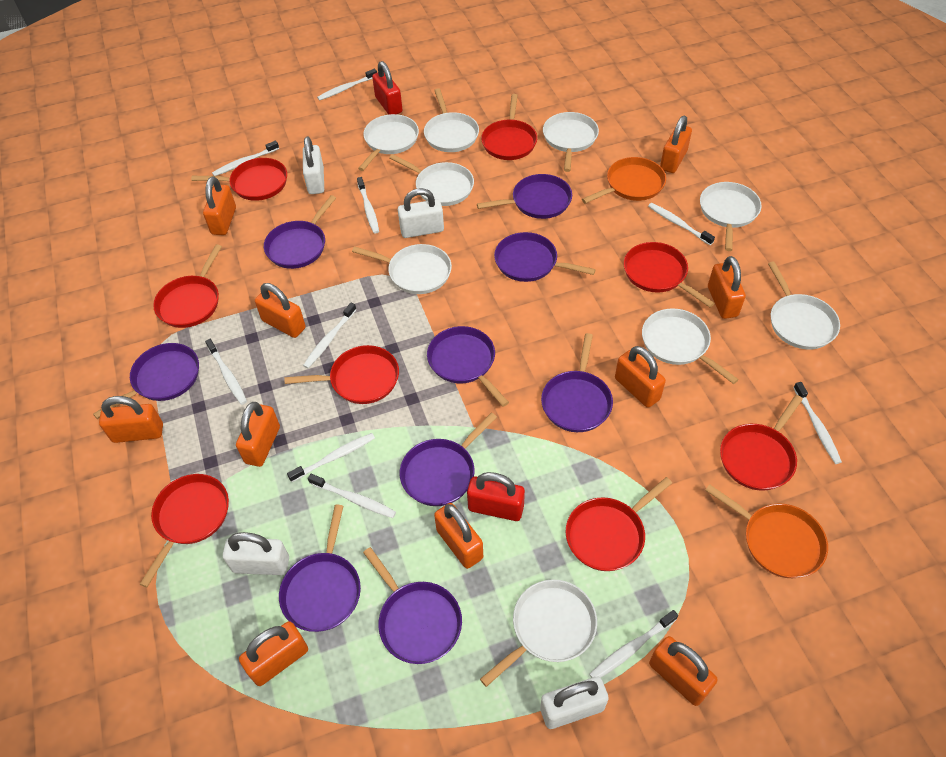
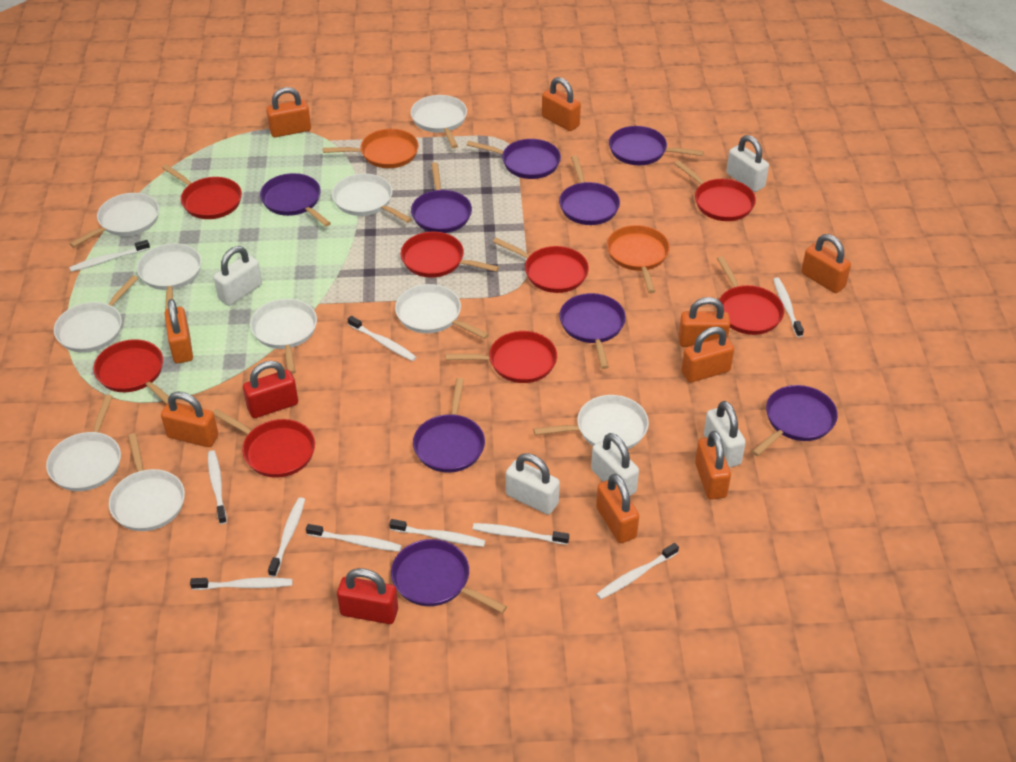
orange padlock: 10 -> 9
white padlock: 4 -> 5
white pan: 9 -> 10

